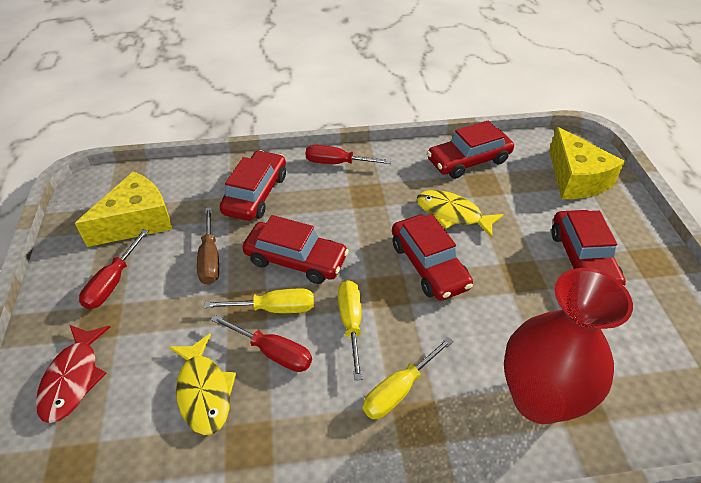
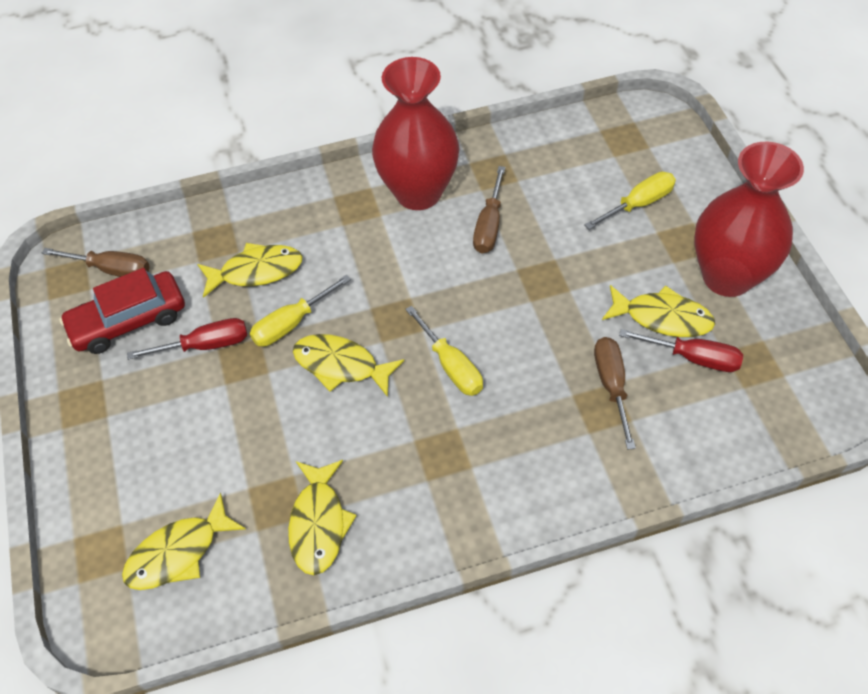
brown screwdriver: 1 -> 3
red car: 5 -> 1
red fish: 1 -> 0
red screwdriver: 3 -> 2
red vase: 1 -> 2
yellow cheese: 2 -> 0
yellow fish: 2 -> 5

